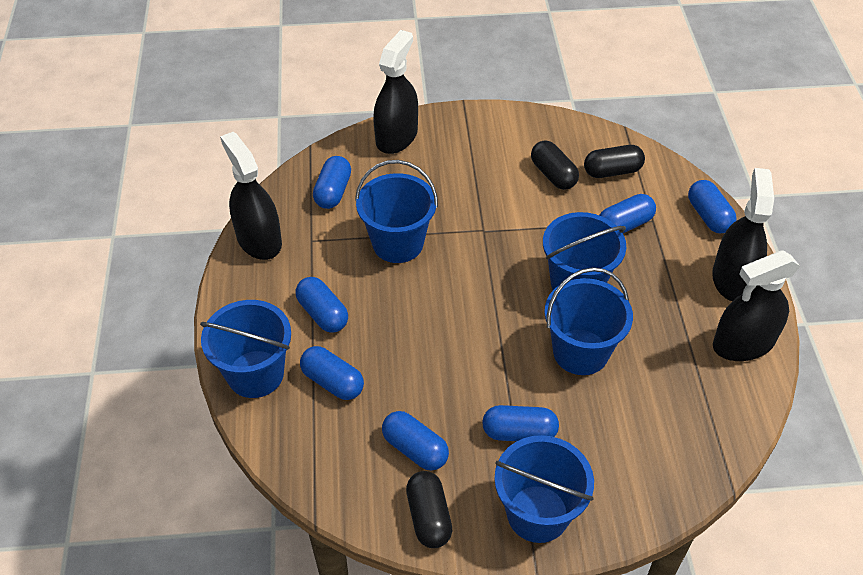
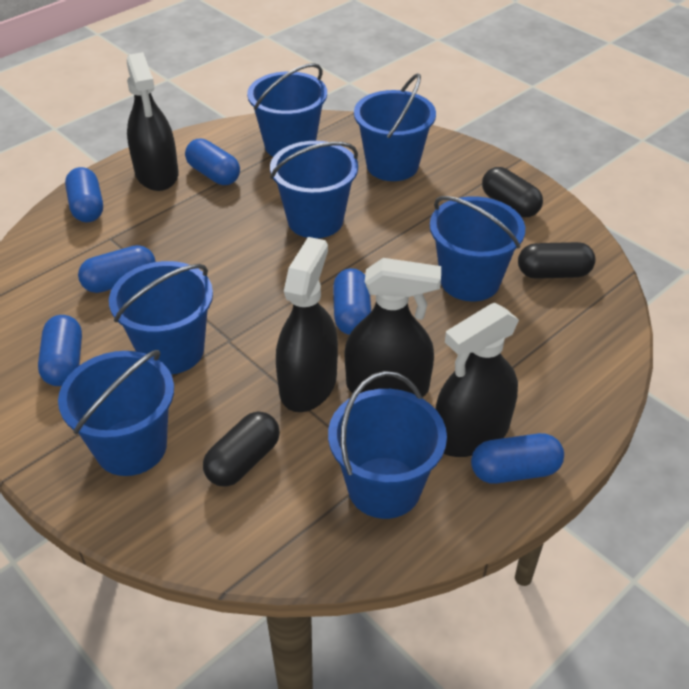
blue bucket: 5 -> 7
blue capsule: 7 -> 6

